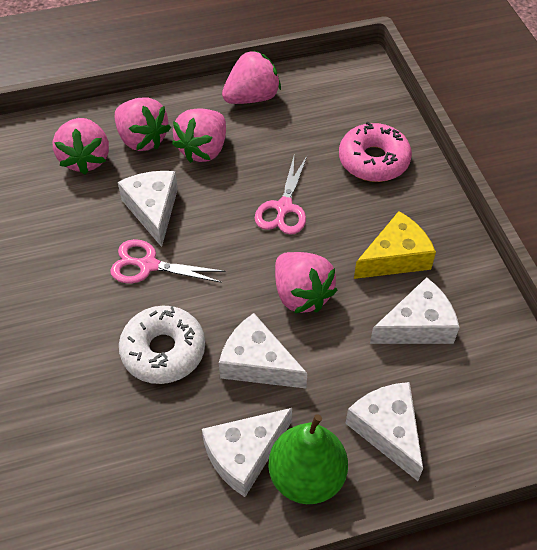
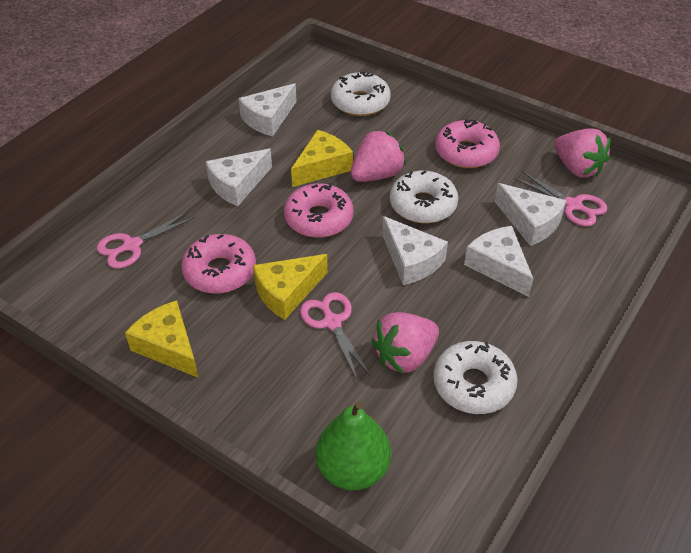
pink donut: 1 -> 3
pink scissors: 2 -> 3
pink strawberry: 5 -> 3
white donut: 1 -> 3
yellow cheese: 1 -> 3

